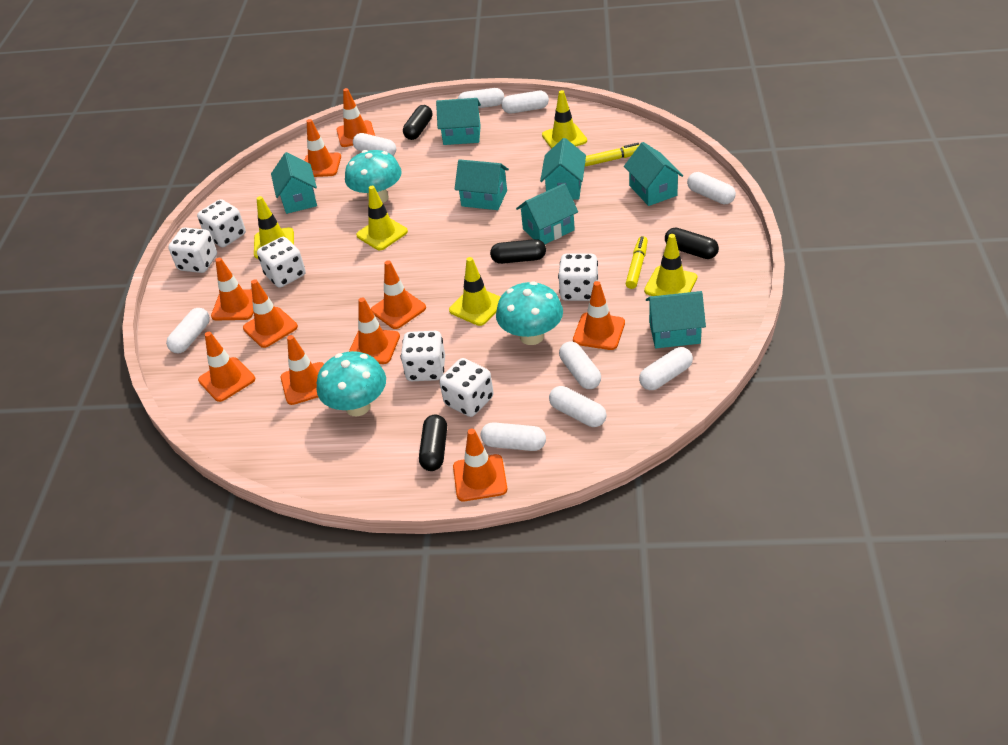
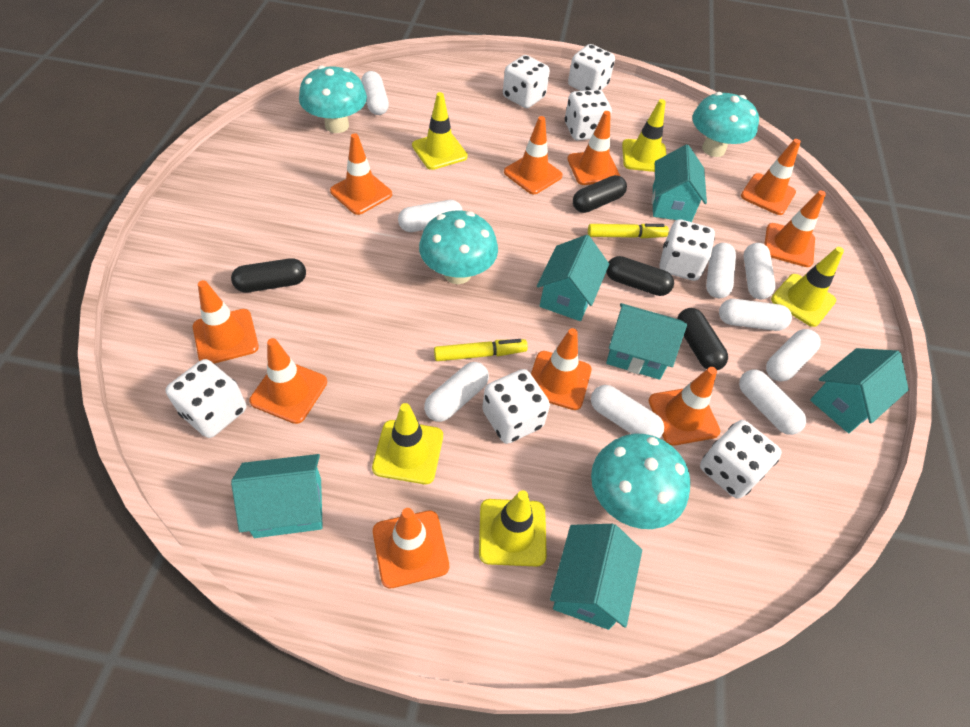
turquoise house: 7 -> 6
turquoise mushroom: 3 -> 4
white dice: 6 -> 7

